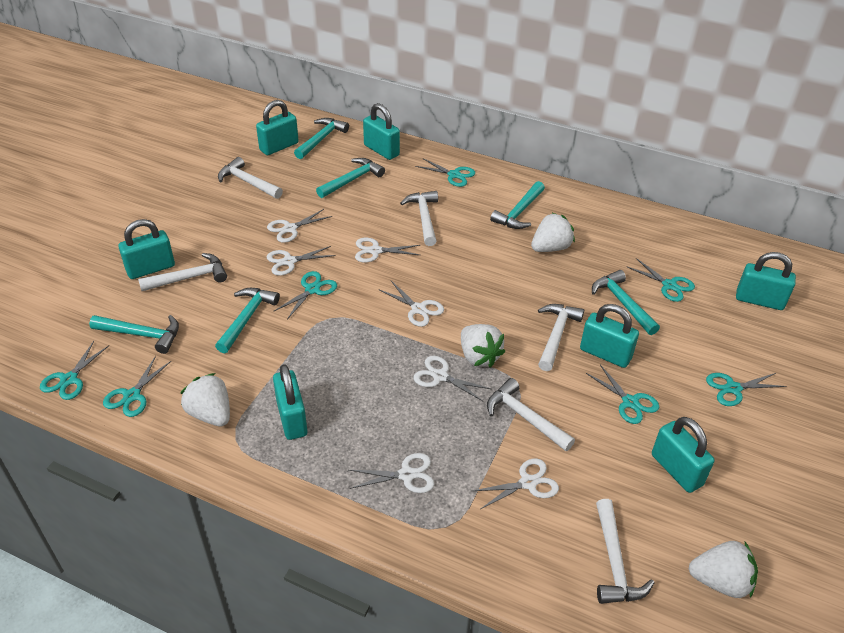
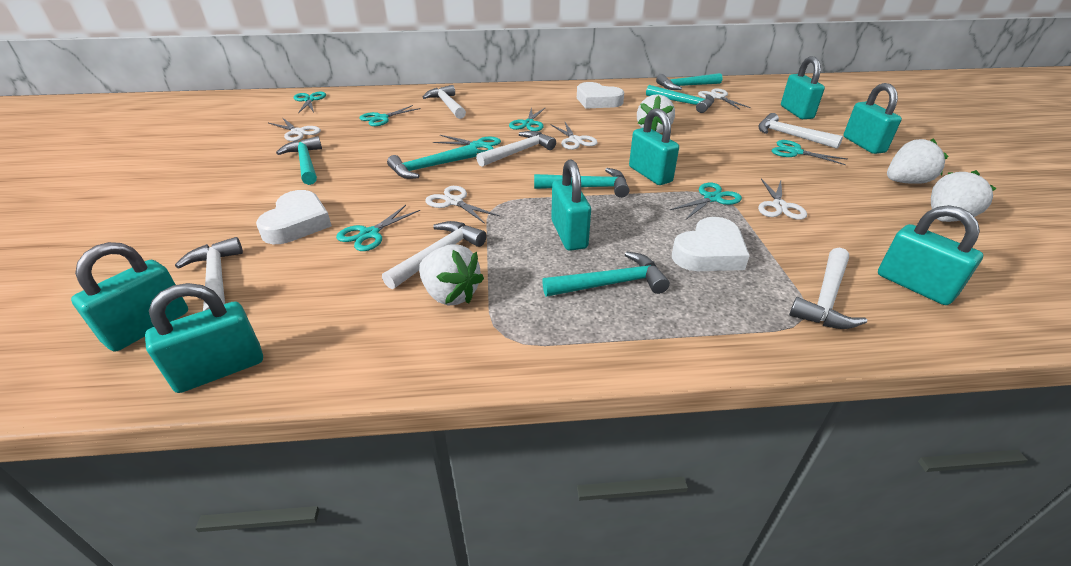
white heart: 0 -> 3
white scissors: 7 -> 5

